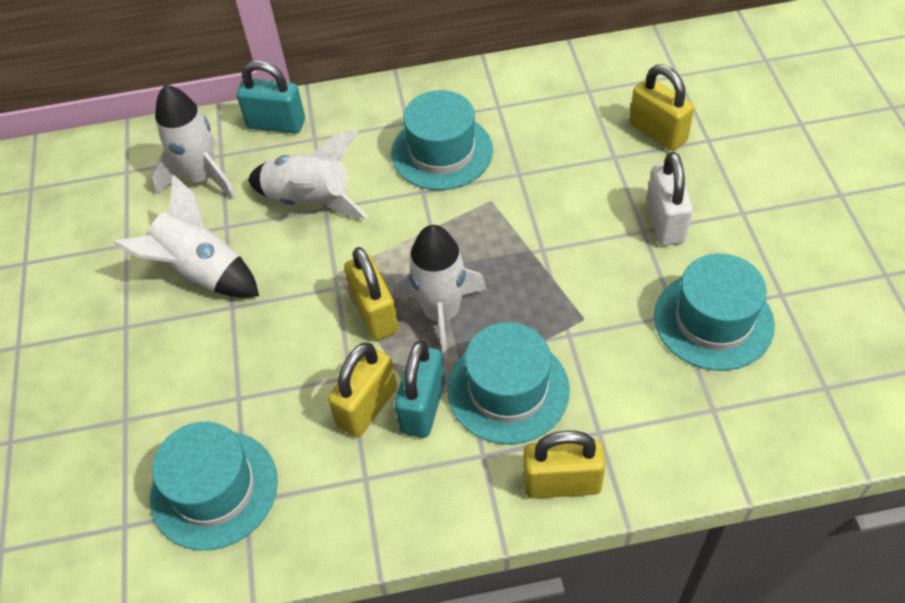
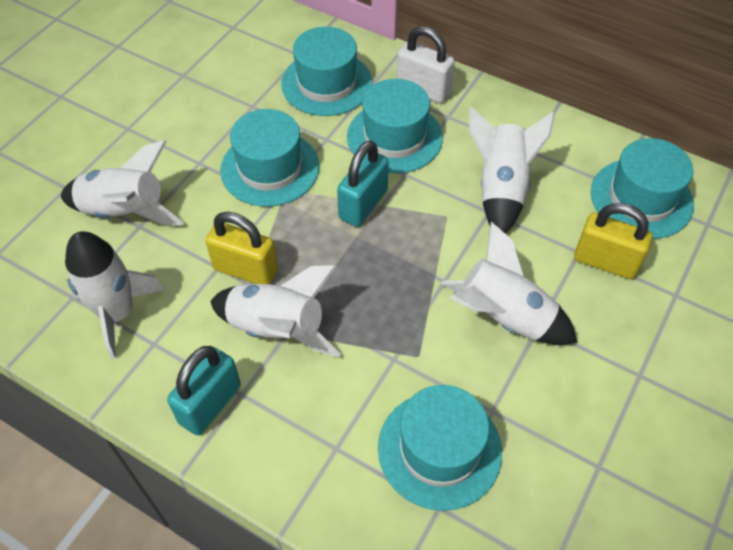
turquoise hat: 4 -> 5
white rocket: 4 -> 5
yellow padlock: 4 -> 2

